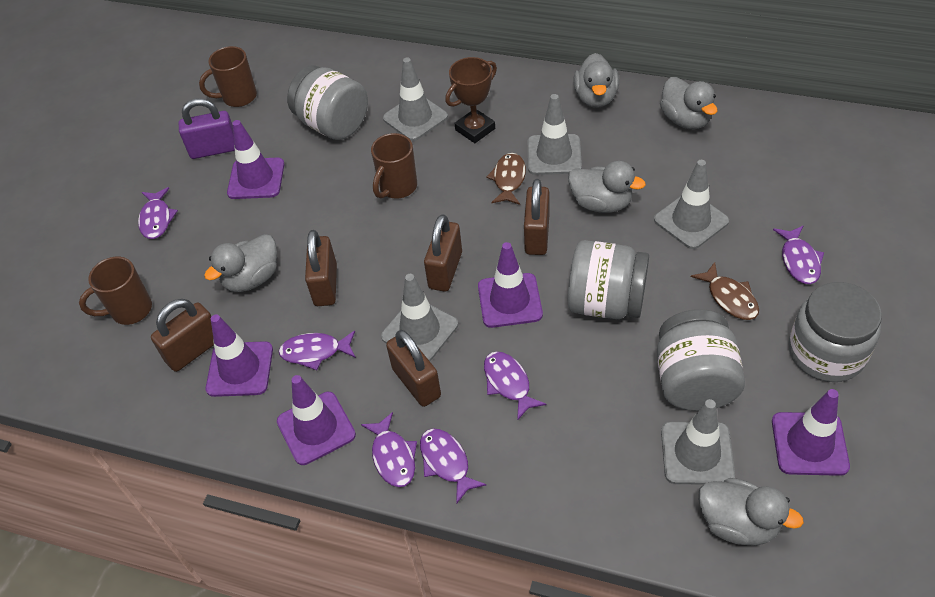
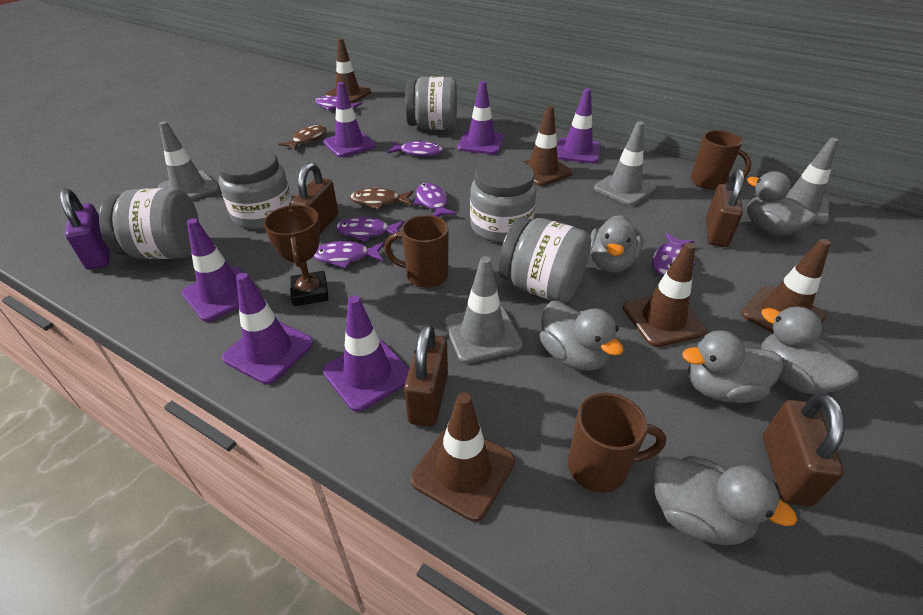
brown padlock: 5 -> 4
brown traffic cone: 0 -> 5
grey duck: 5 -> 6
grey jar: 4 -> 5
grey traffic cone: 5 -> 4
purple traffic cone: 5 -> 6

